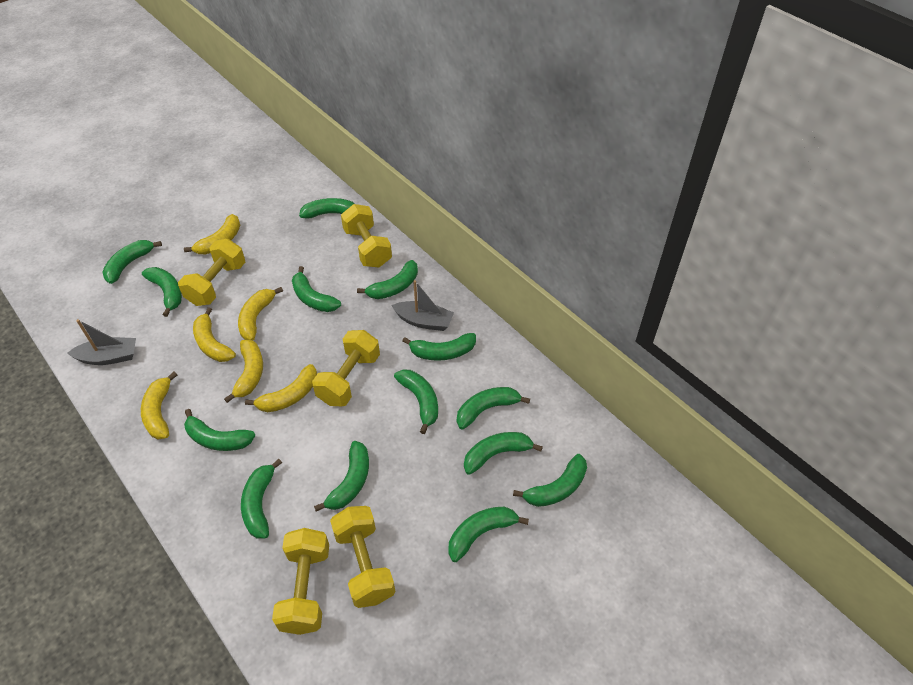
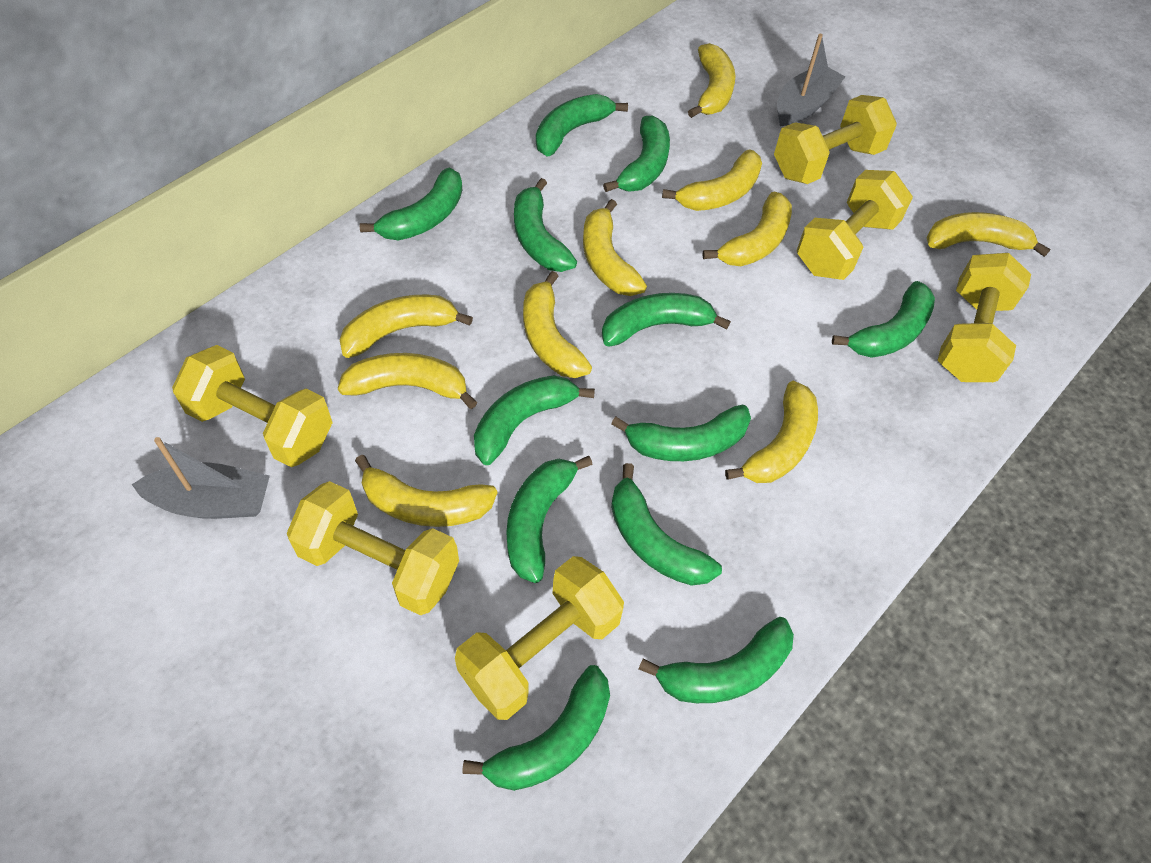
green banana: 14 -> 12
yellow banana: 6 -> 10
yellow dumbbell: 5 -> 6

